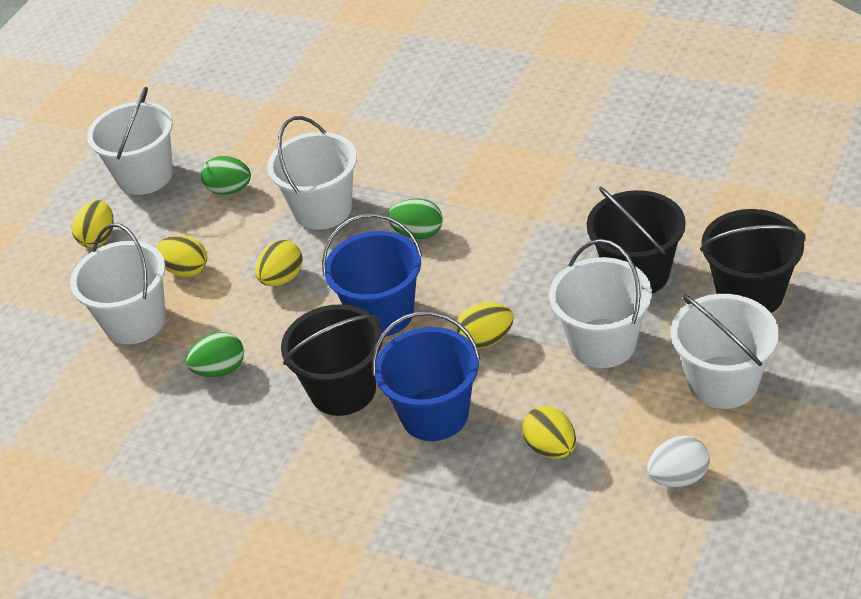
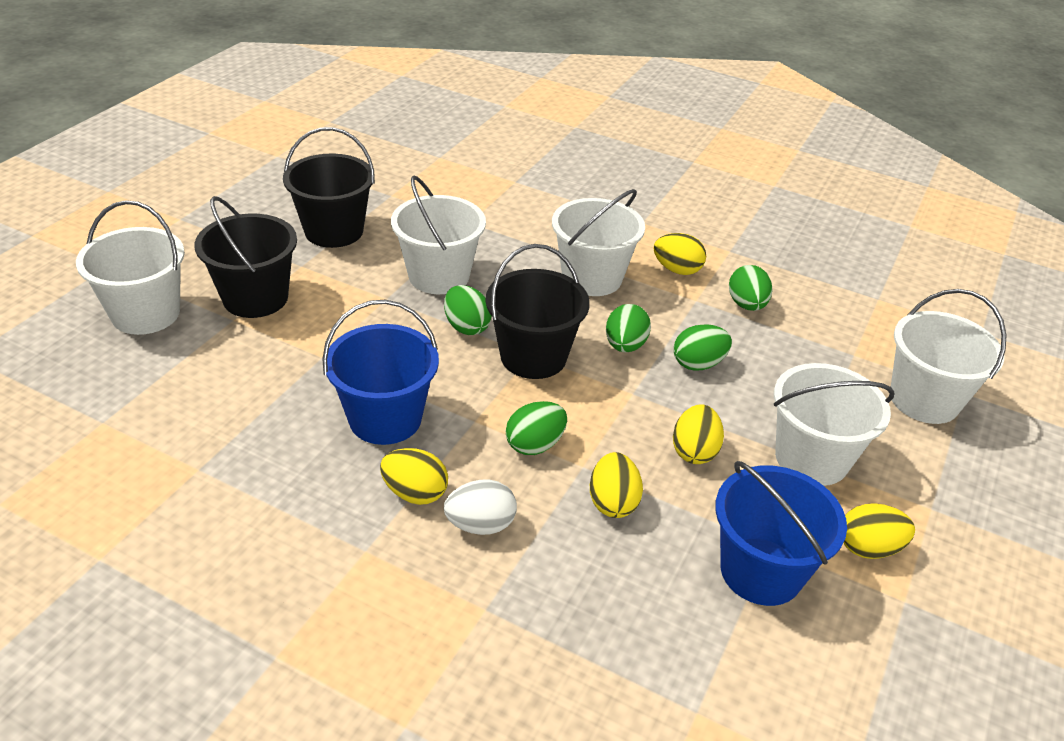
green egg: 3 -> 5

